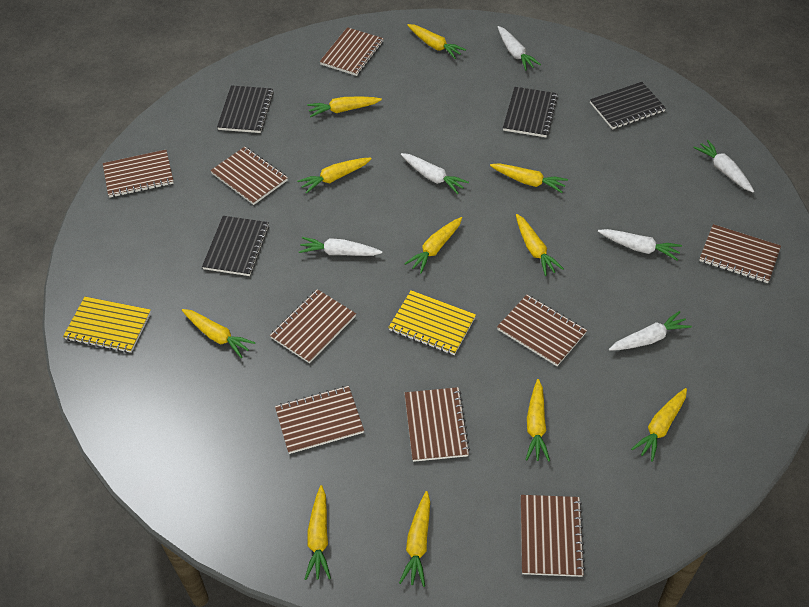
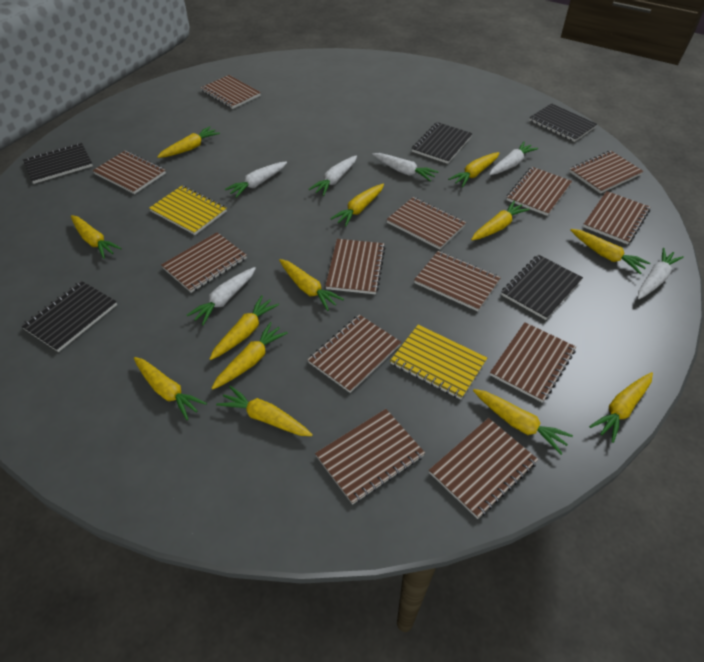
black notebook: 4 -> 5
brown notebook: 9 -> 13
yellow carrot: 11 -> 13

